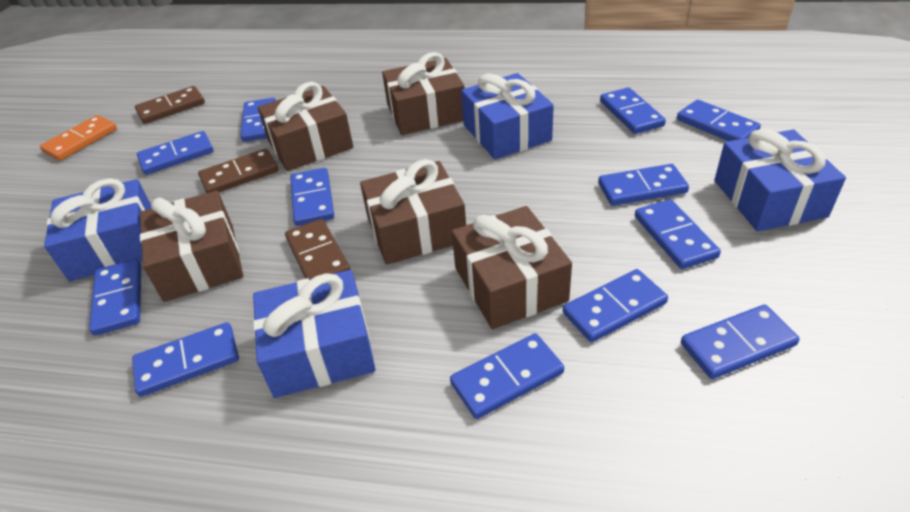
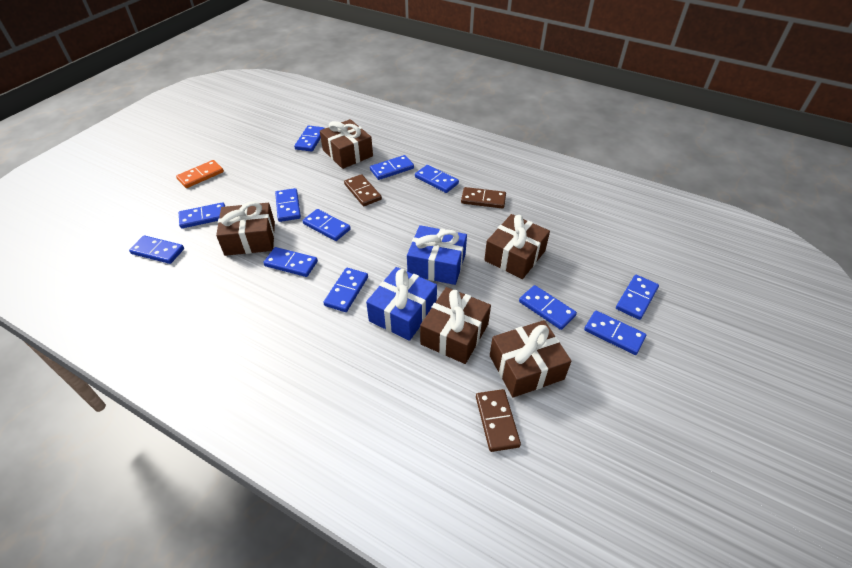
blue gift: 4 -> 2

